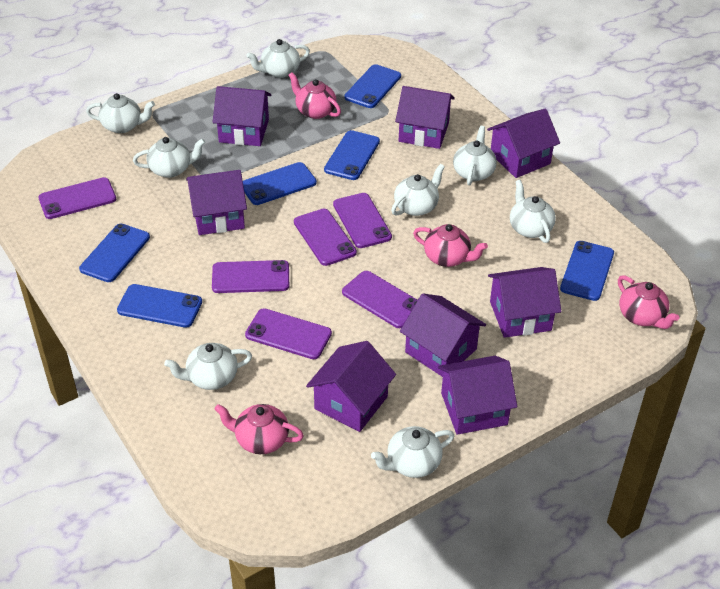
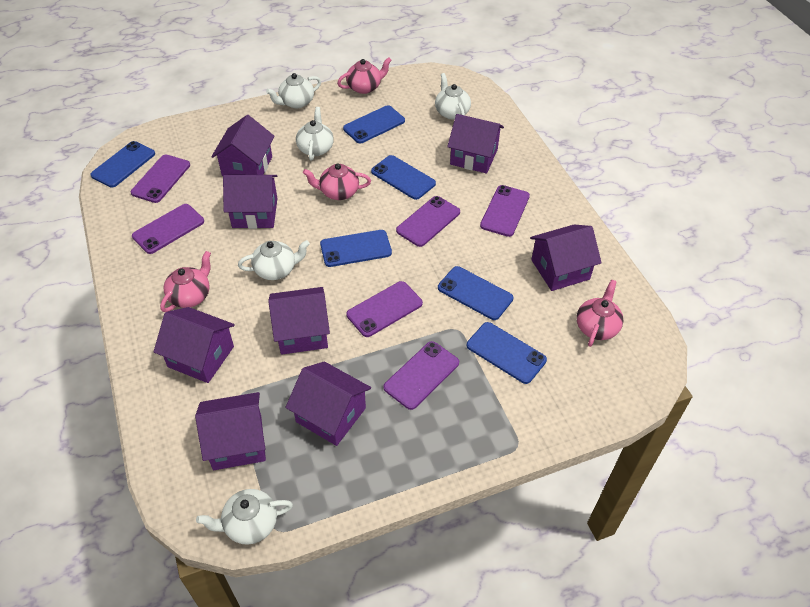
white teapot: 8 -> 5

